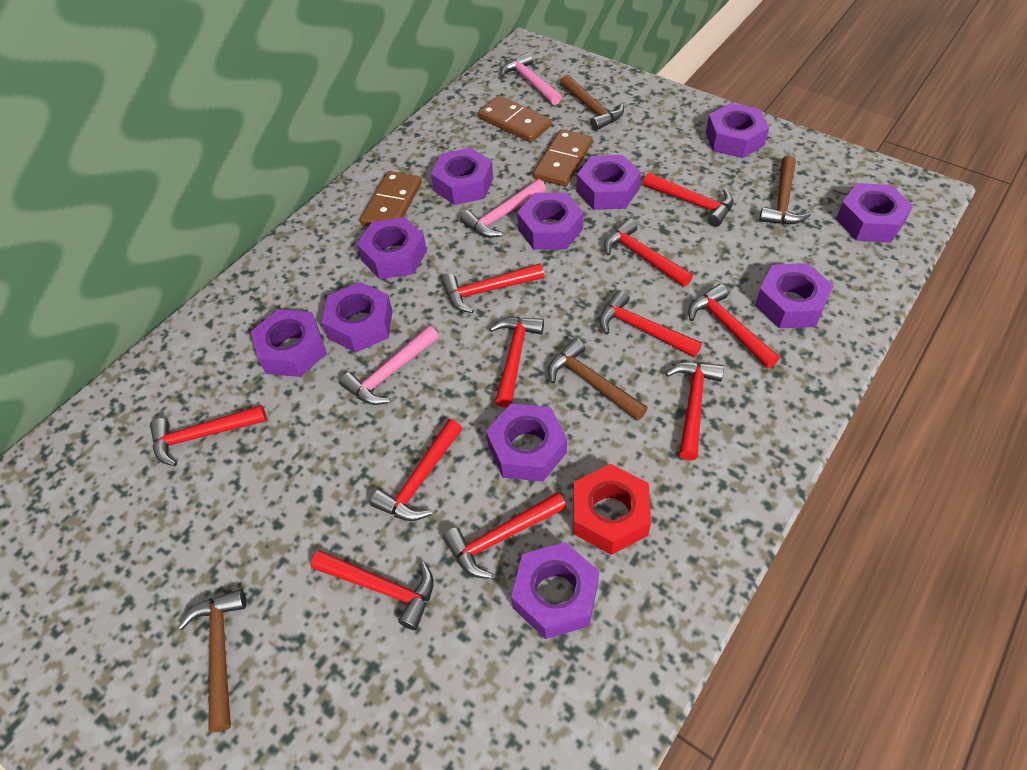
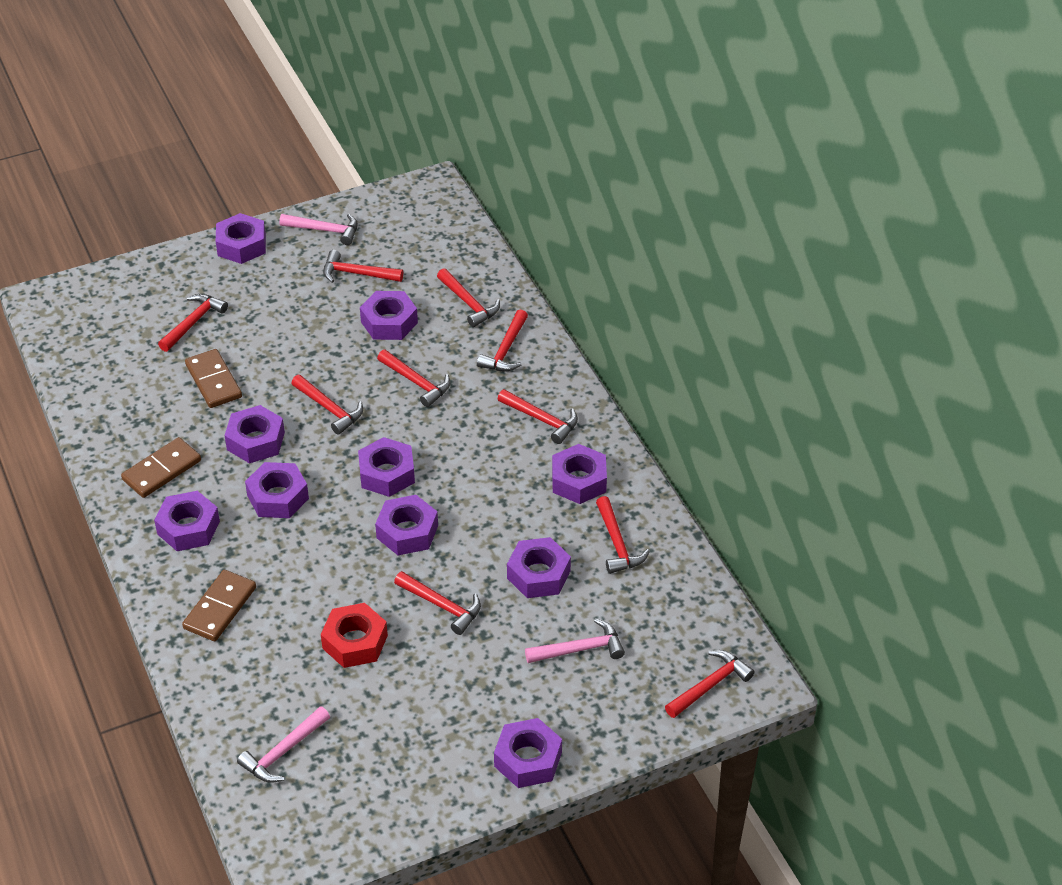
brown hammer: 4 -> 0
purple nut: 11 -> 10
red hammer: 11 -> 10

